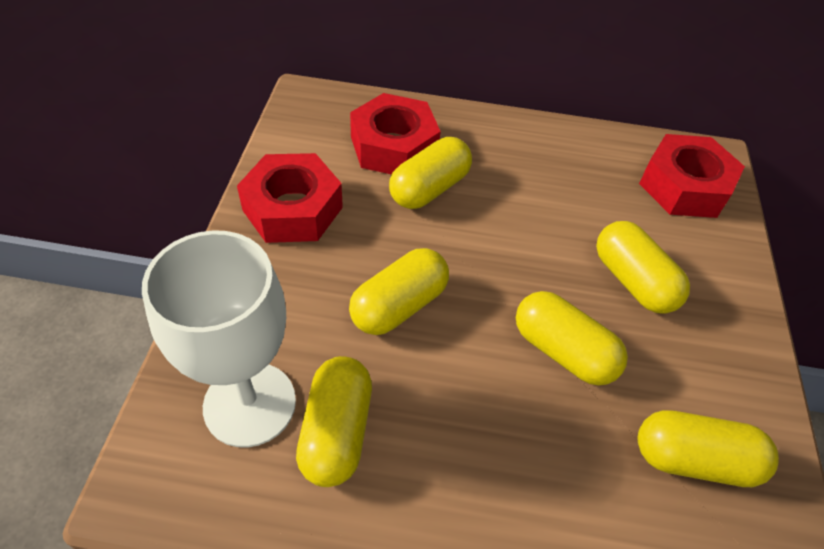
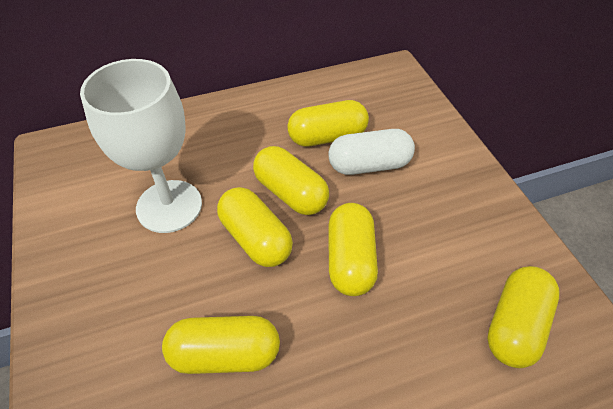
red nut: 3 -> 0
white capsule: 0 -> 1

